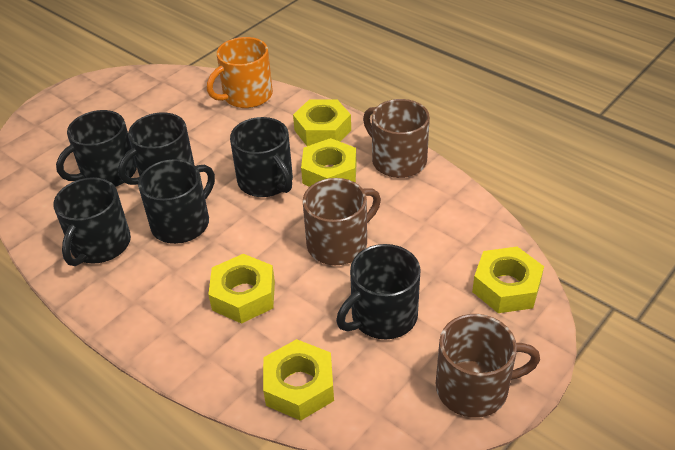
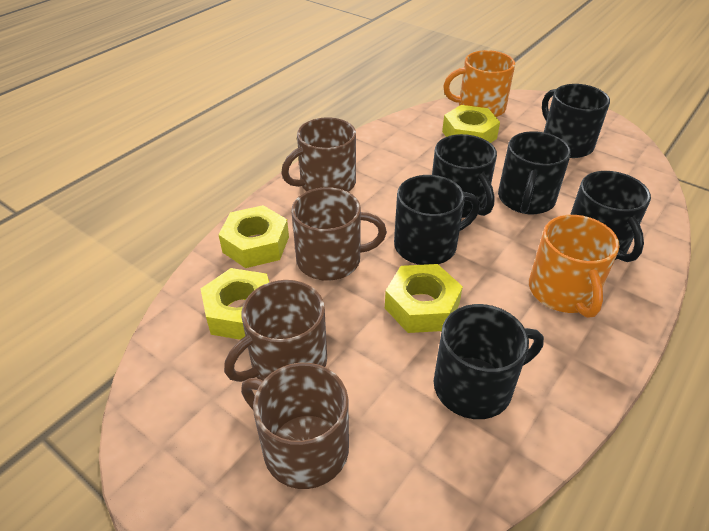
brown mug: 3 -> 4
orange mug: 1 -> 2
yellow nut: 5 -> 4

